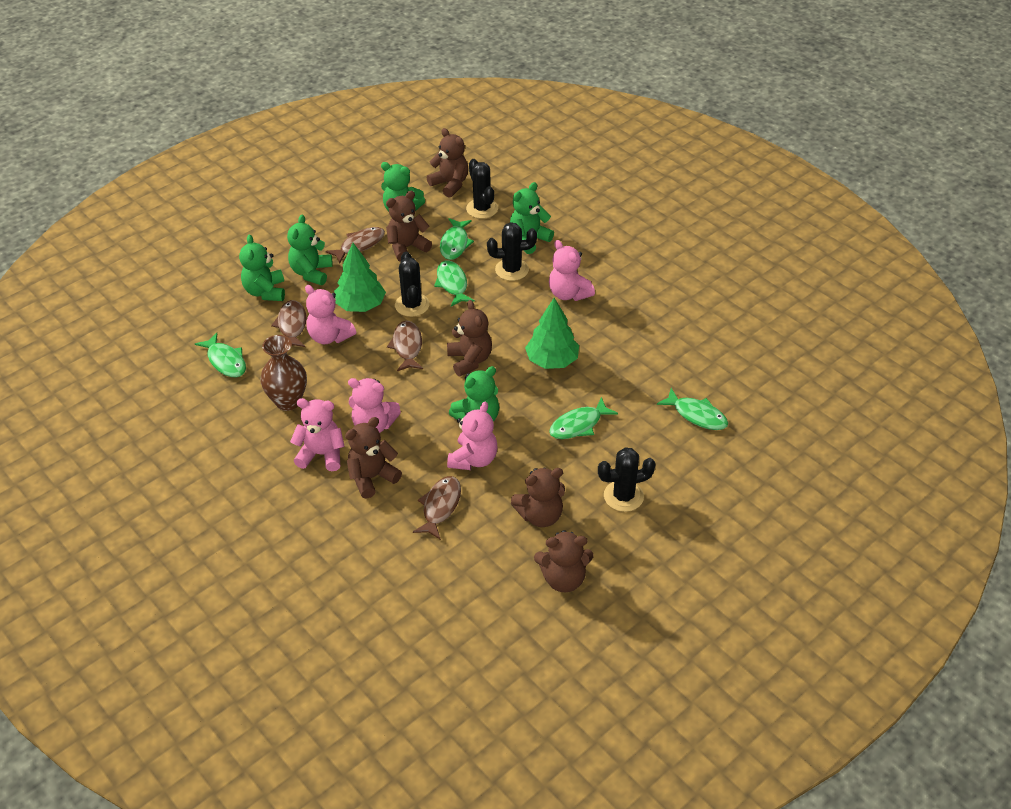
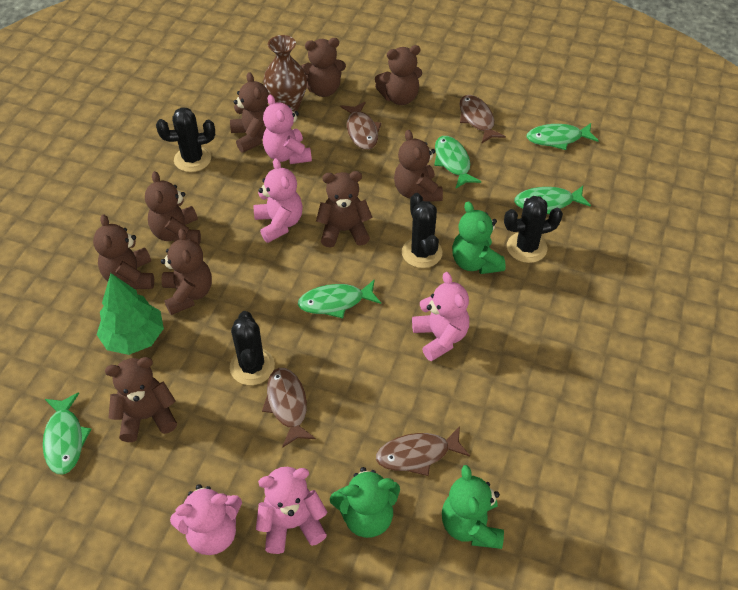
brown teddy bear: 6 -> 9
green teddy bear: 5 -> 3
green tree: 2 -> 1

